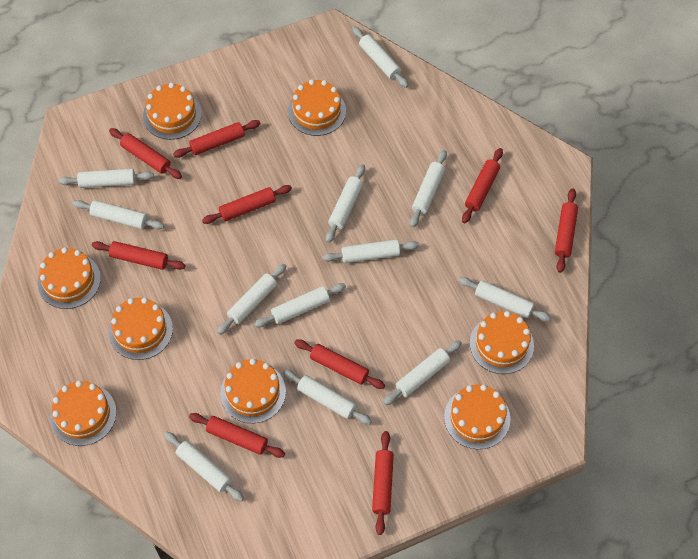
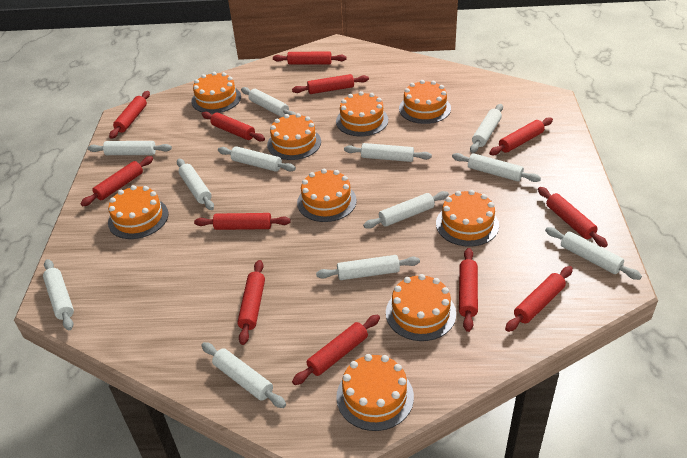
orange cake: 8 -> 9
red rolling pin: 9 -> 12

